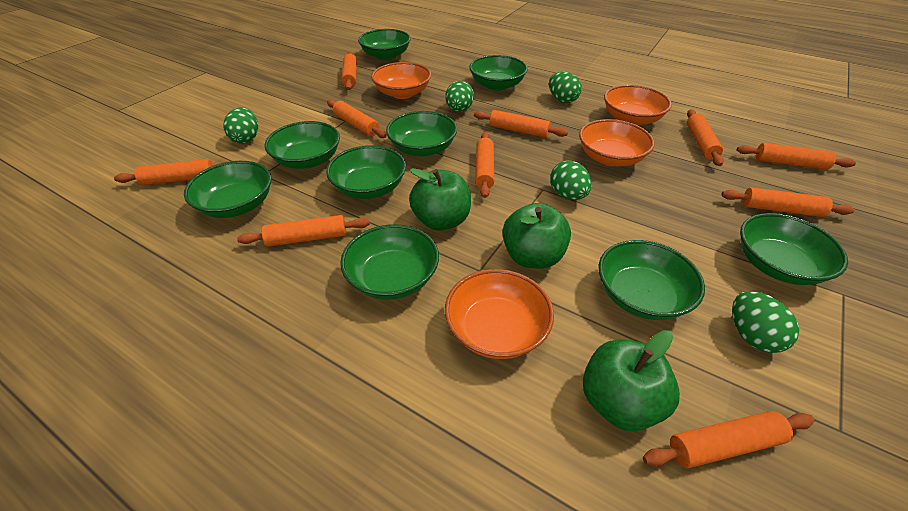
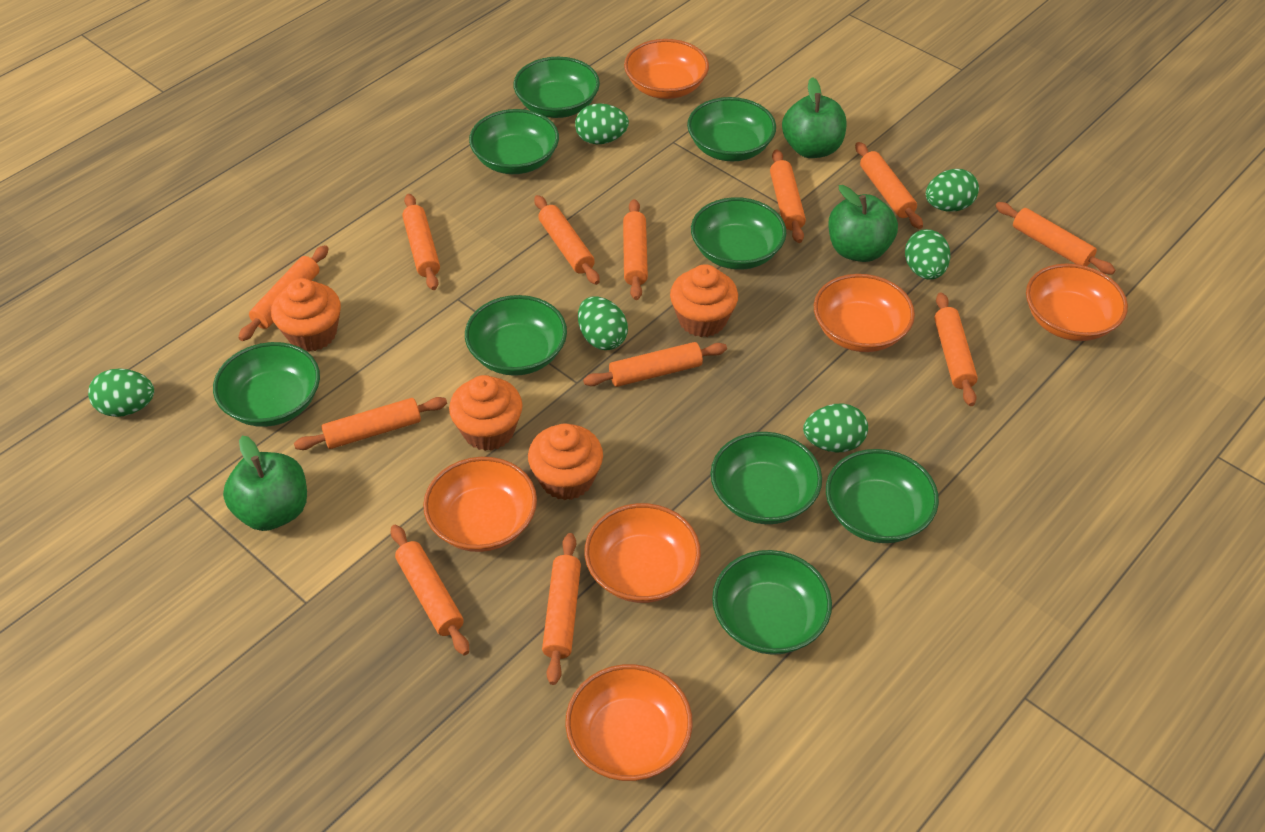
green egg: 5 -> 6
orange bowl: 4 -> 6
orange cupcake: 0 -> 4
orange rolling pin: 10 -> 12

